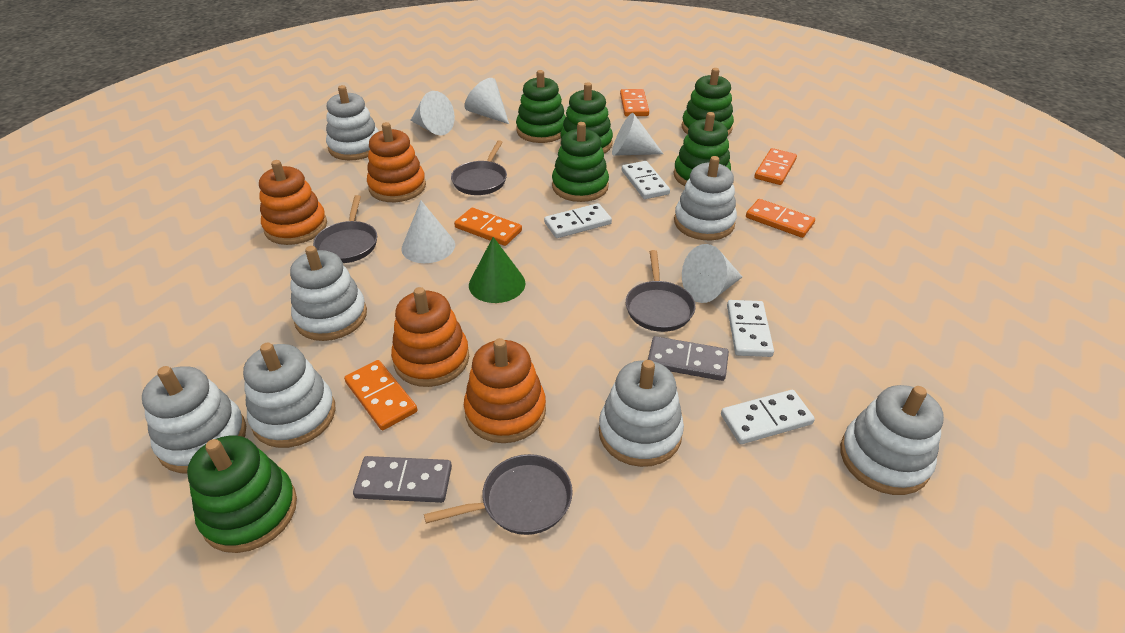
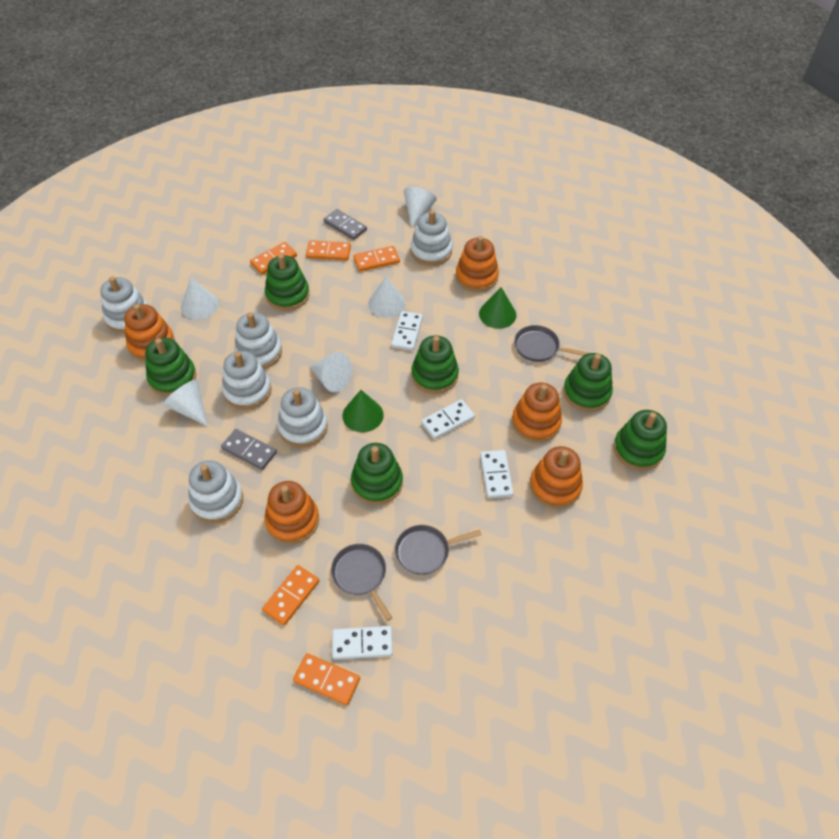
green cone: 1 -> 2
grey pan: 4 -> 3
orange stacking toy: 4 -> 5
white stacking toy: 7 -> 6

